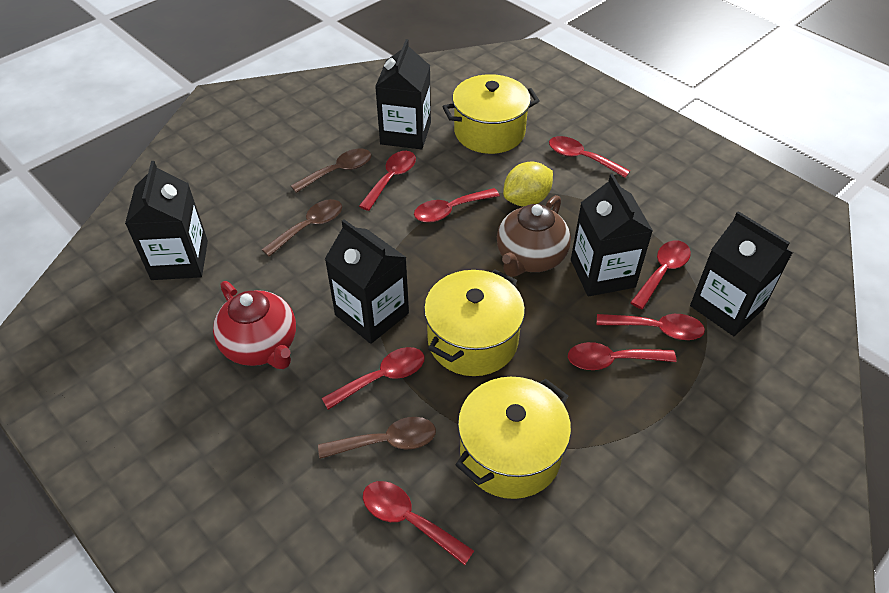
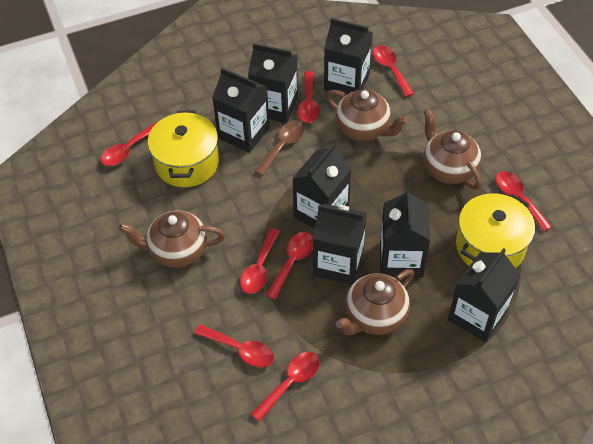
black carton: 5 -> 7
brown spoon: 3 -> 1
brown teapot: 1 -> 4
red teapot: 1 -> 0
yellow lemon: 1 -> 0
yellow pot: 3 -> 2

